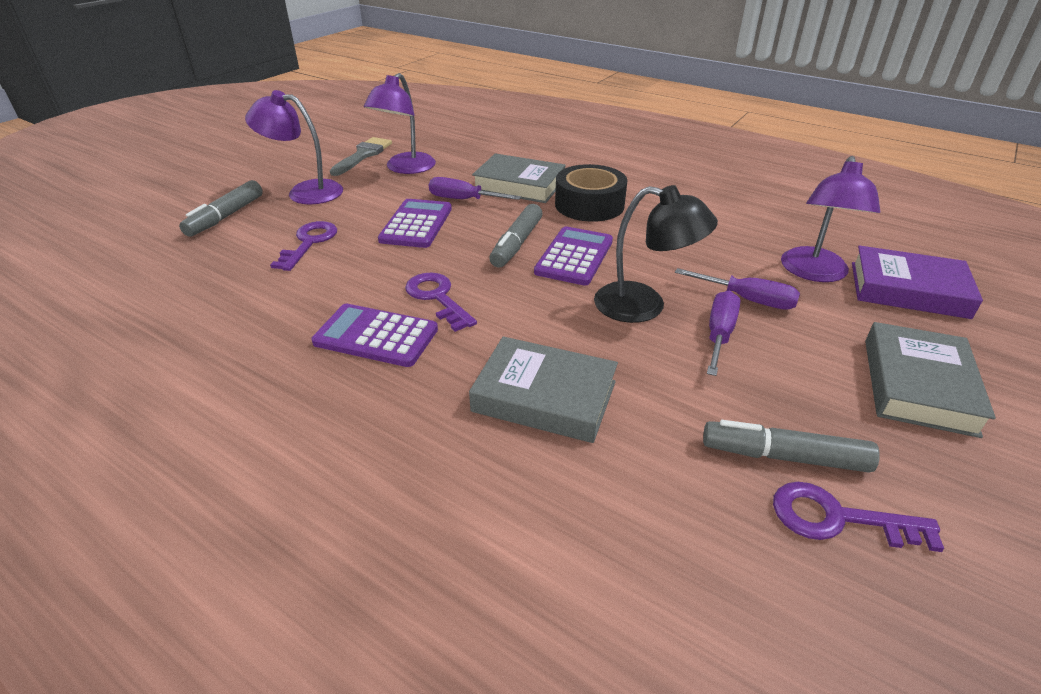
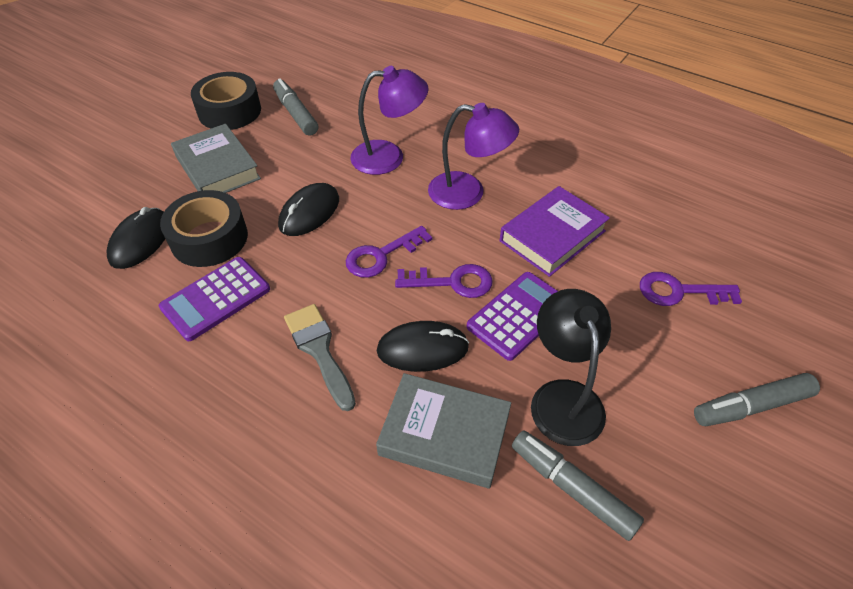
black mouse: 0 -> 3
black tape: 1 -> 2
grey book: 3 -> 2
purple calculator: 3 -> 2
purple lamp: 3 -> 2
purple screwdriver: 3 -> 0

